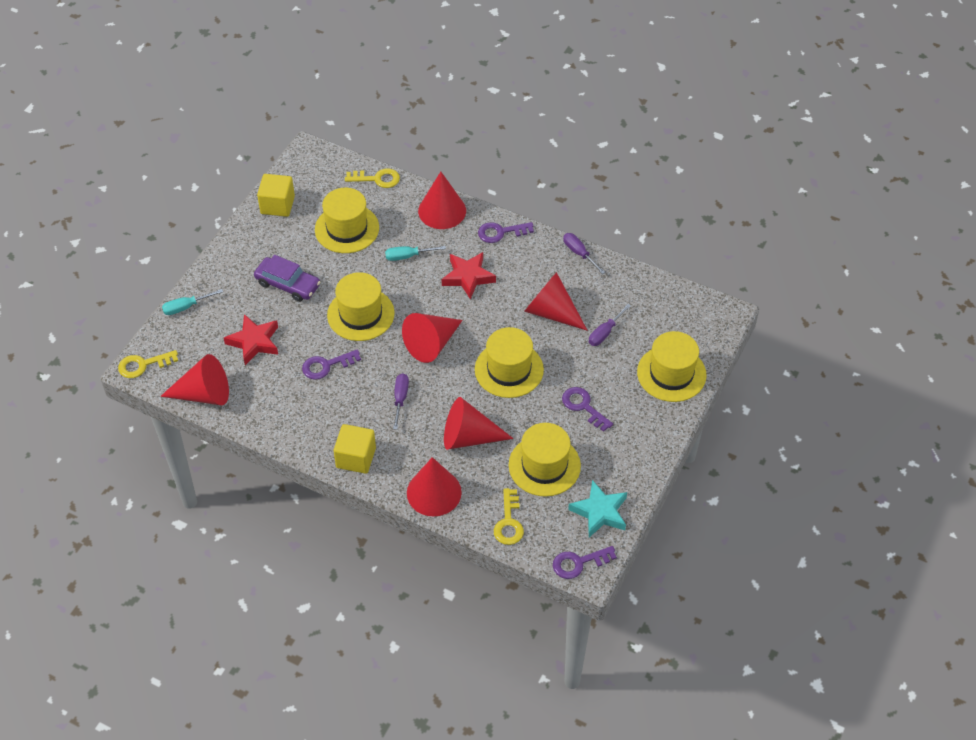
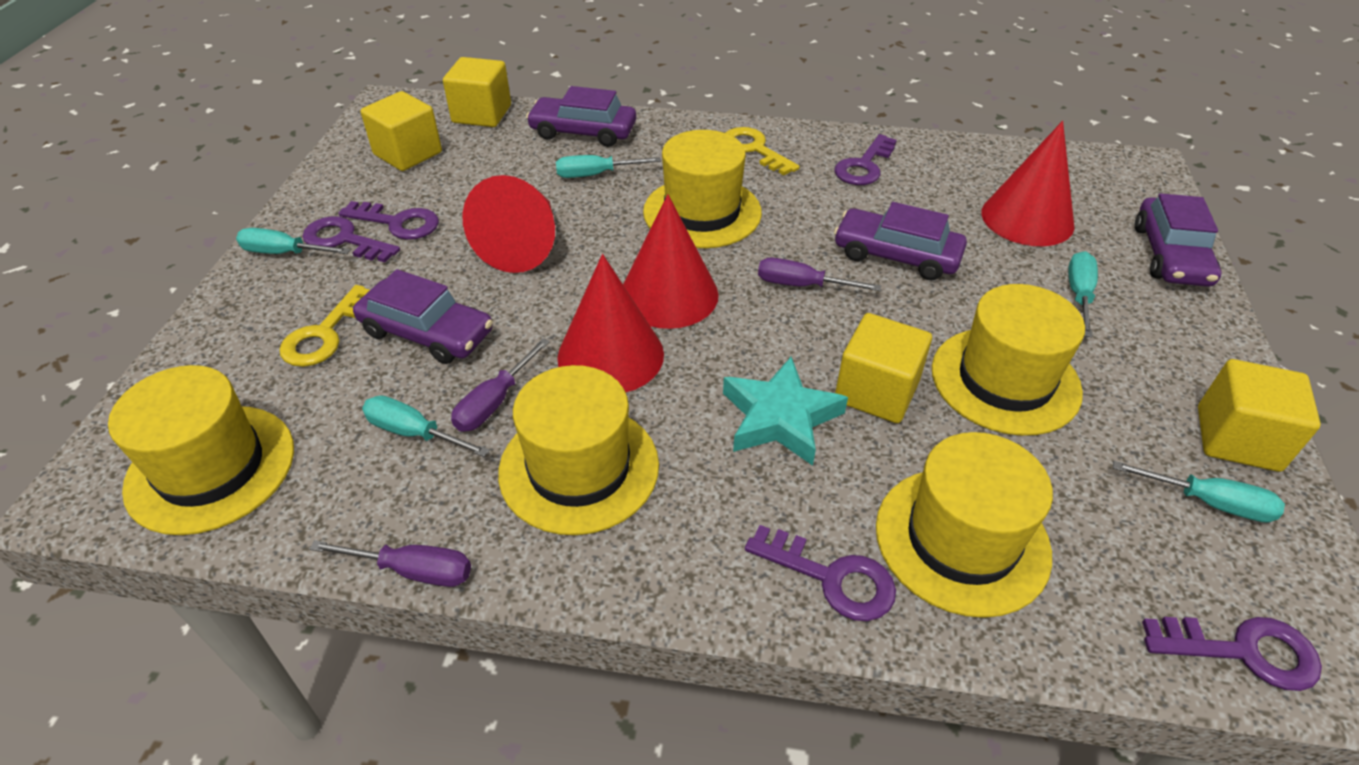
purple car: 1 -> 4
purple key: 4 -> 5
red cone: 6 -> 4
red star: 2 -> 0
turquoise screwdriver: 2 -> 5
yellow cube: 2 -> 4
yellow key: 3 -> 2

